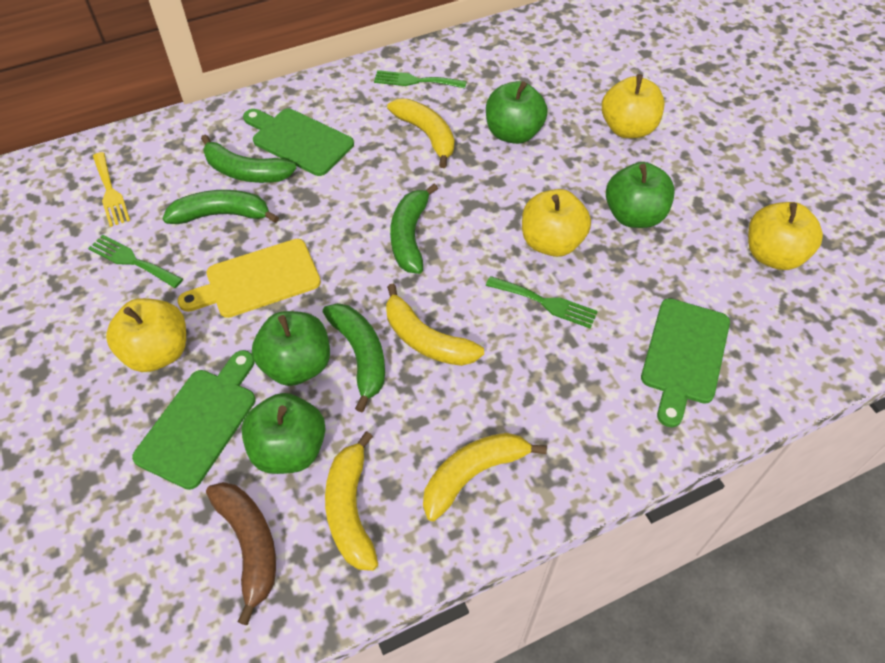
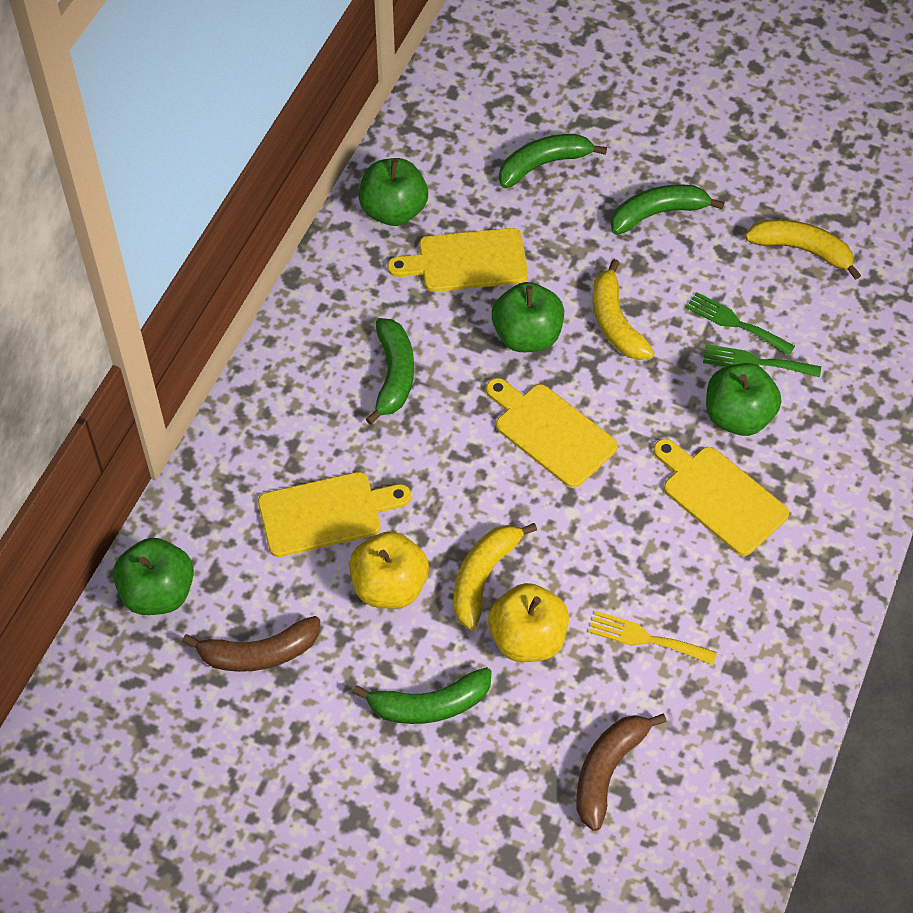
brown banana: 1 -> 2
green cutting board: 3 -> 0
green fork: 3 -> 2
yellow apple: 4 -> 2
yellow banana: 4 -> 3
yellow cutting board: 1 -> 4

